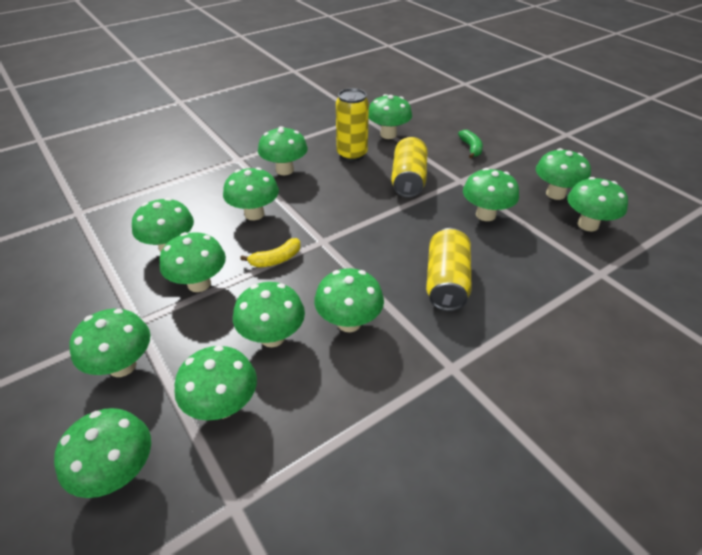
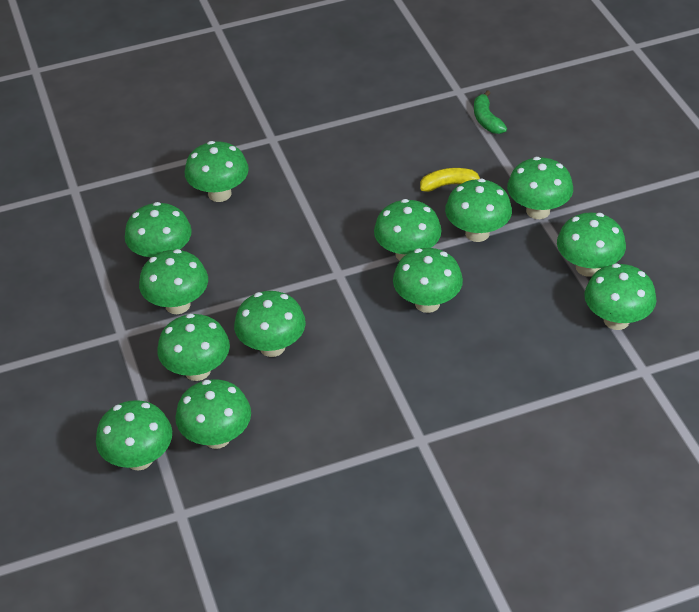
yellow can: 3 -> 0

